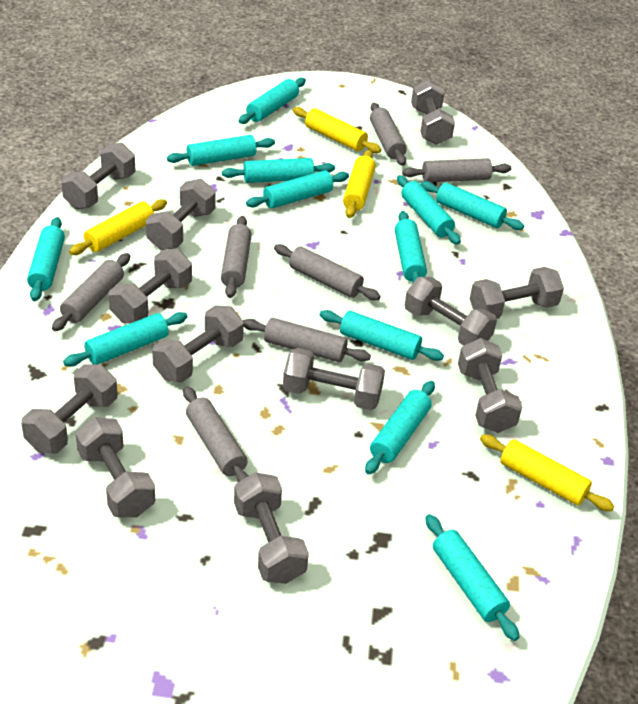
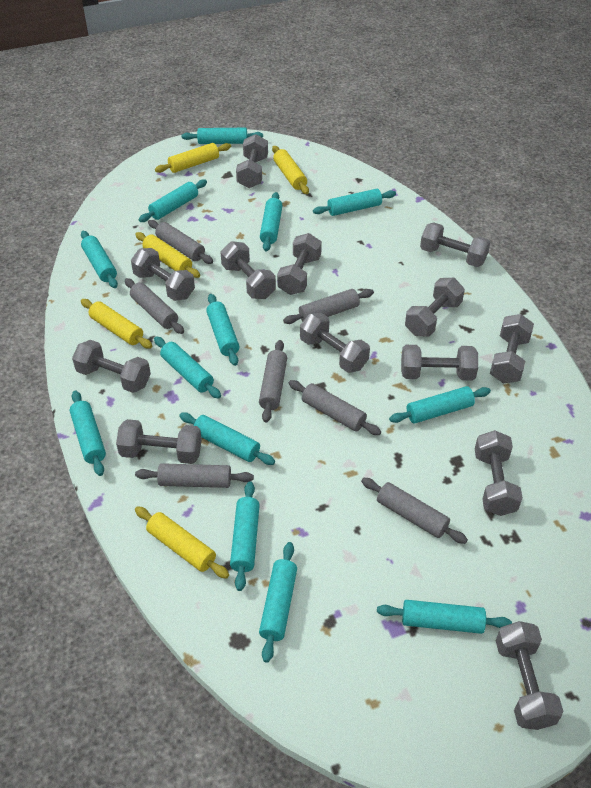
grey dumbbell: 12 -> 13
turquoise rolling pin: 12 -> 13
yellow rolling pin: 4 -> 5

